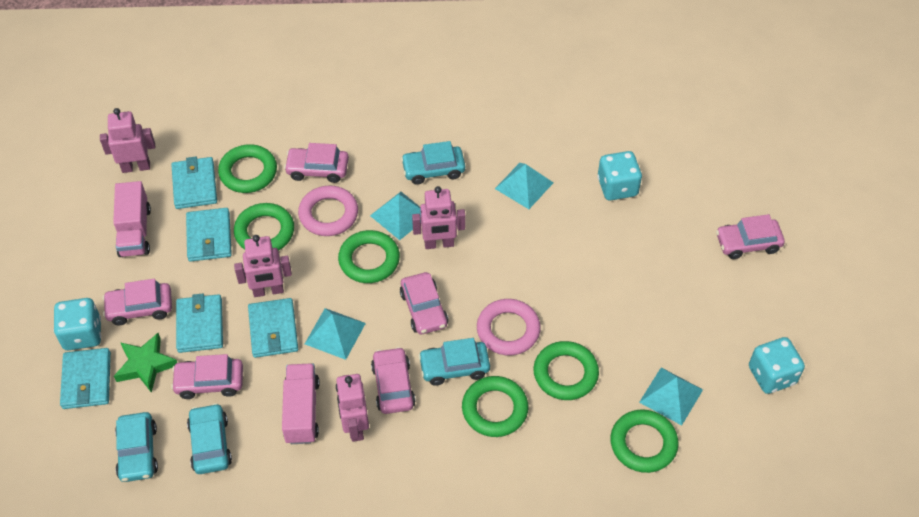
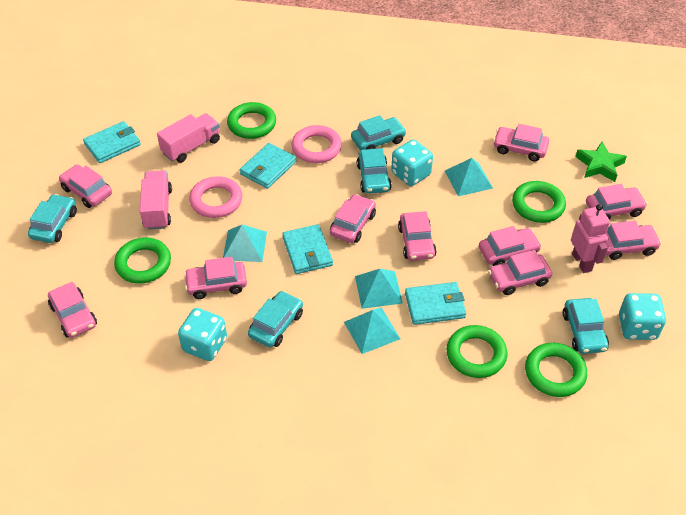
green ring: 6 -> 5
pink car: 6 -> 10
pink robot: 4 -> 1
turquoise car: 4 -> 5
turquoise wallet: 5 -> 4

